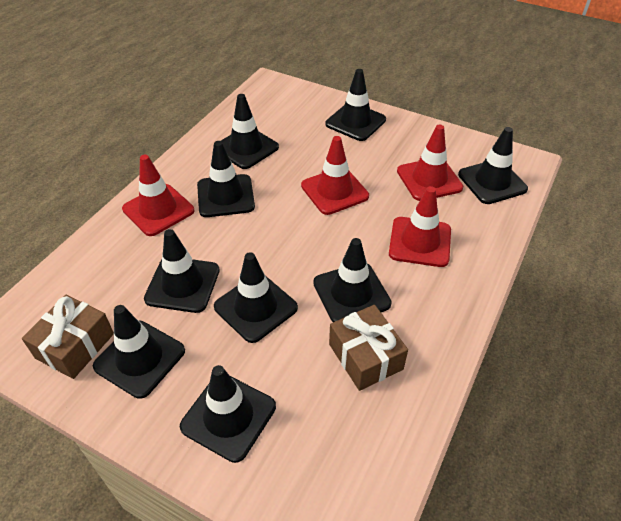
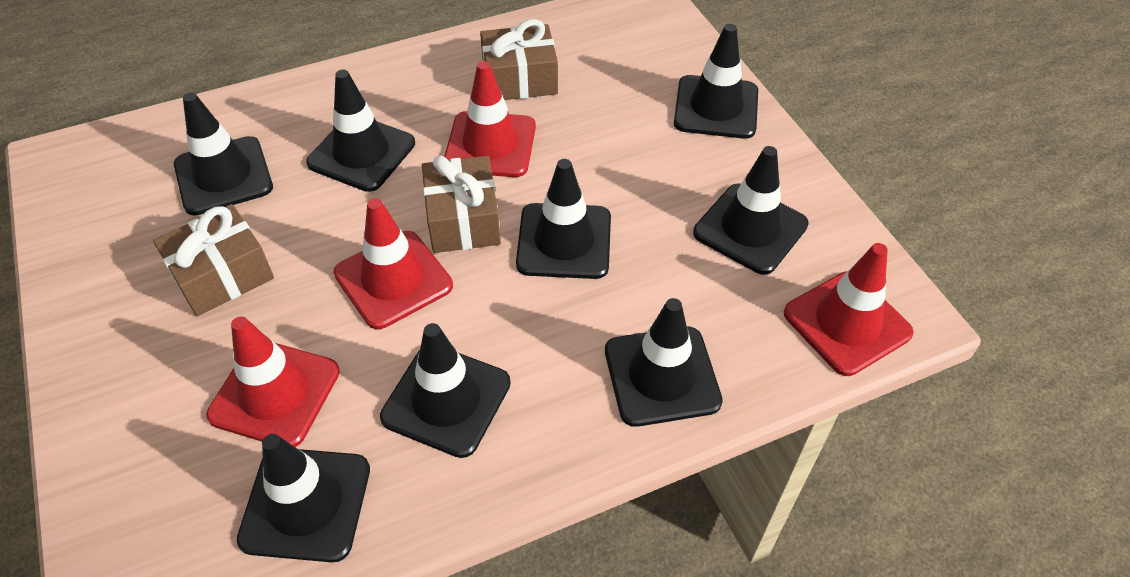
black traffic cone: 9 -> 8
brown gift: 2 -> 3

